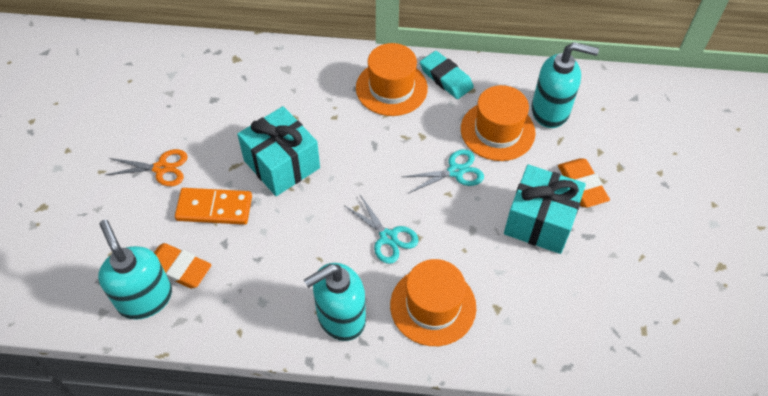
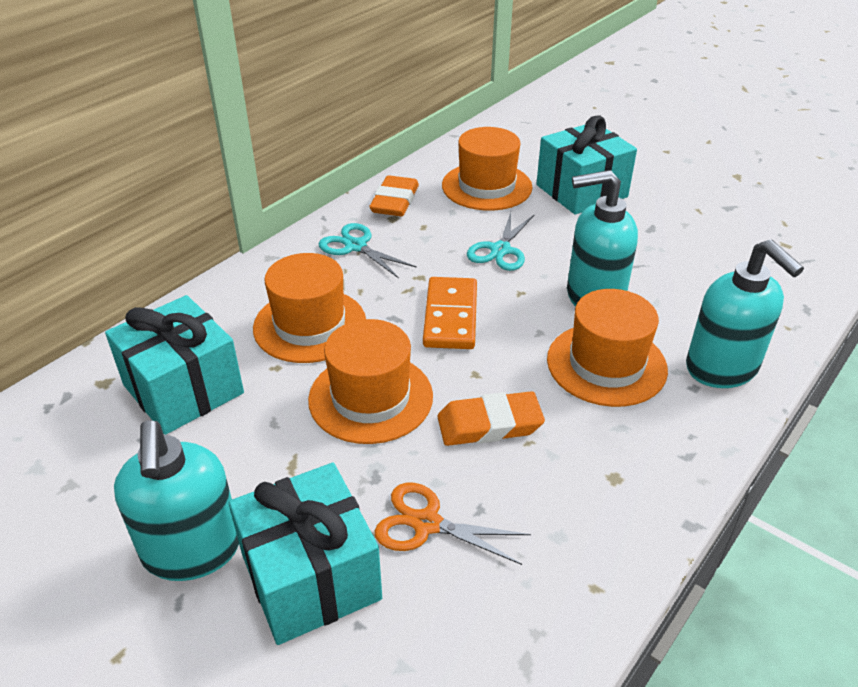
orange hat: 3 -> 4
turquoise eraser: 1 -> 0
turquoise gift: 2 -> 3

